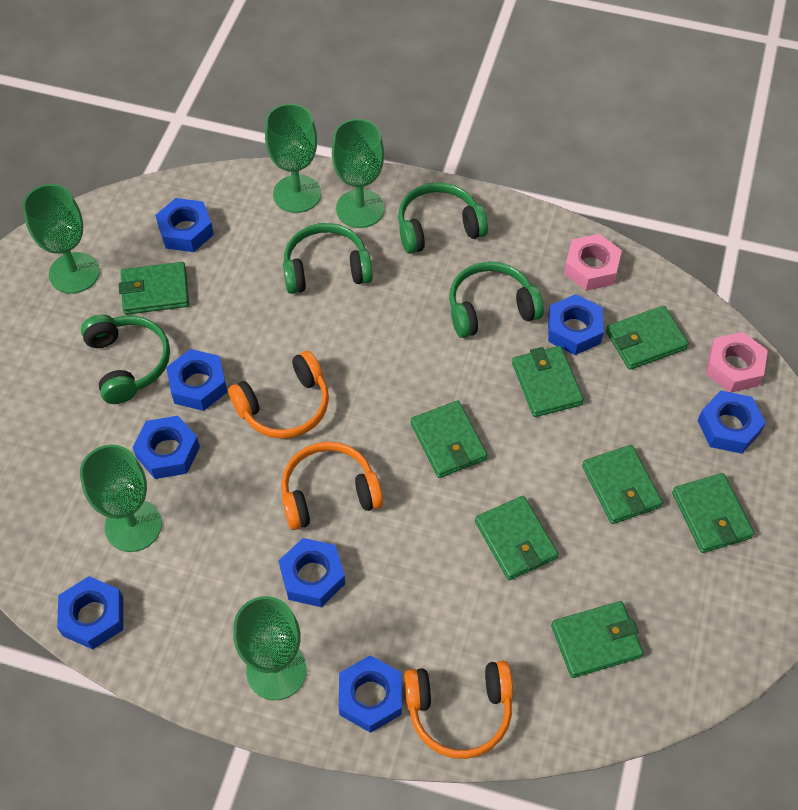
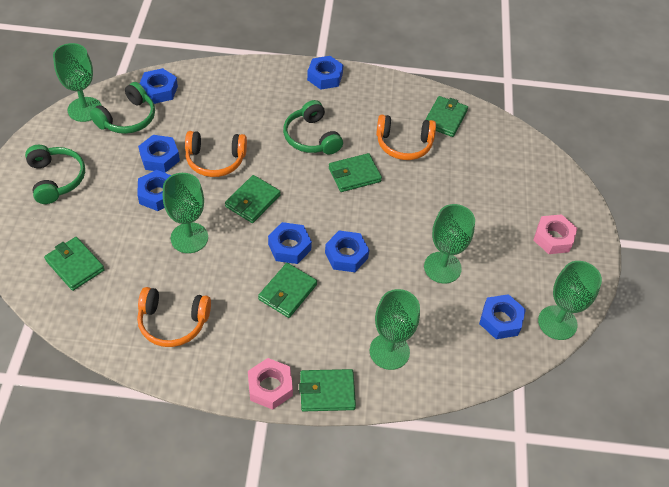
blue nut: 8 -> 7
green headphones: 4 -> 3
green wallet: 8 -> 6

